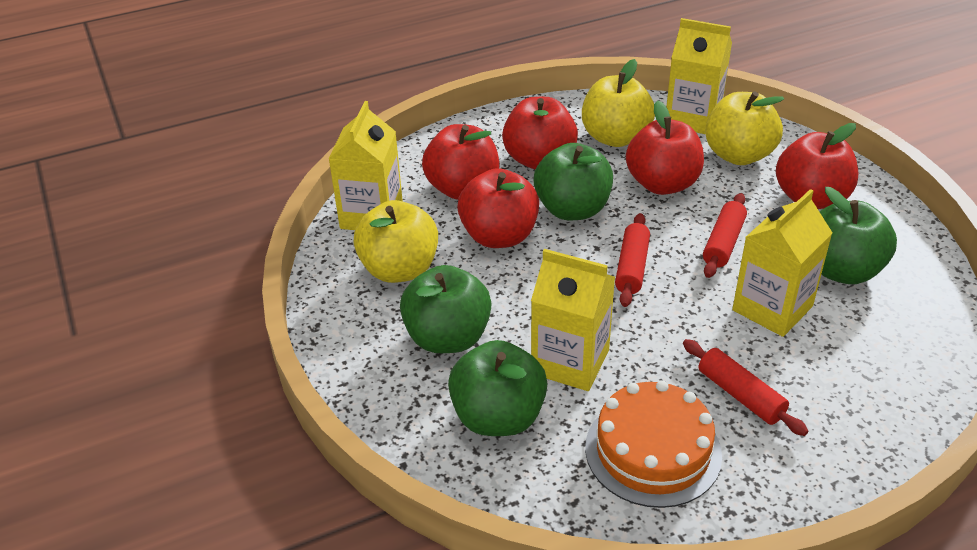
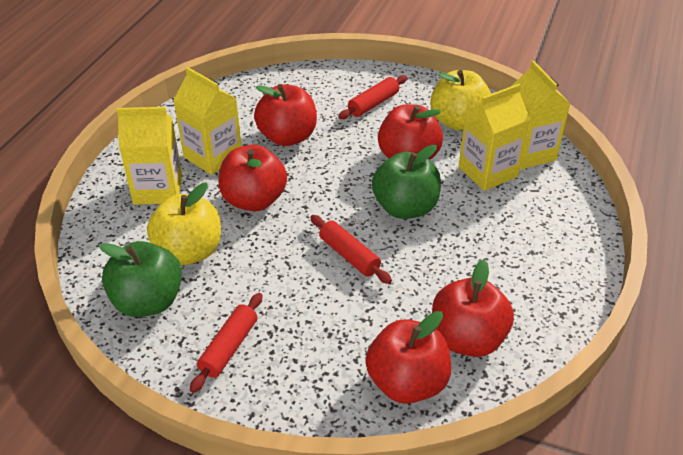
green apple: 4 -> 2
orange cake: 1 -> 0
yellow apple: 3 -> 2

